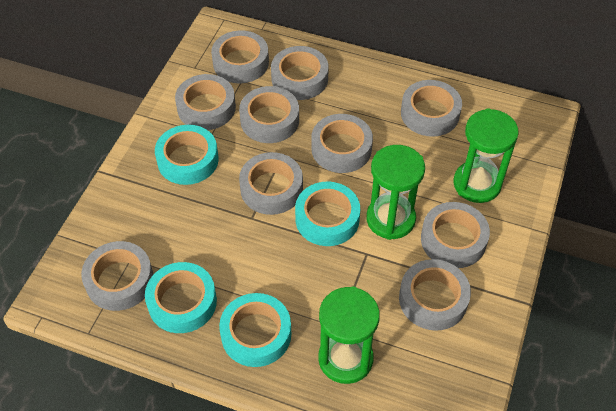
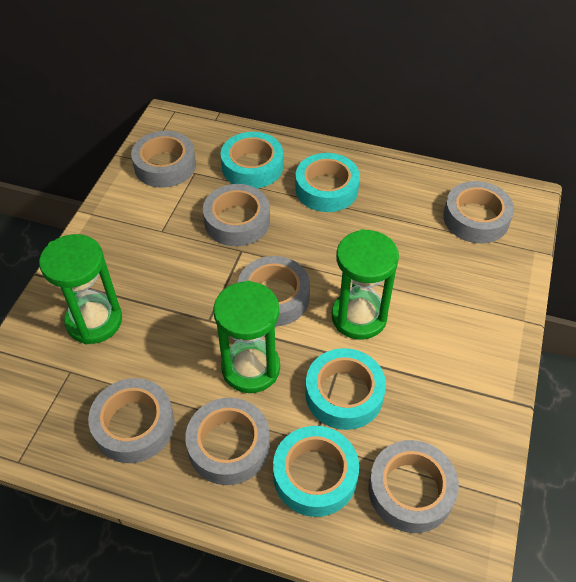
grey tape: 10 -> 7

